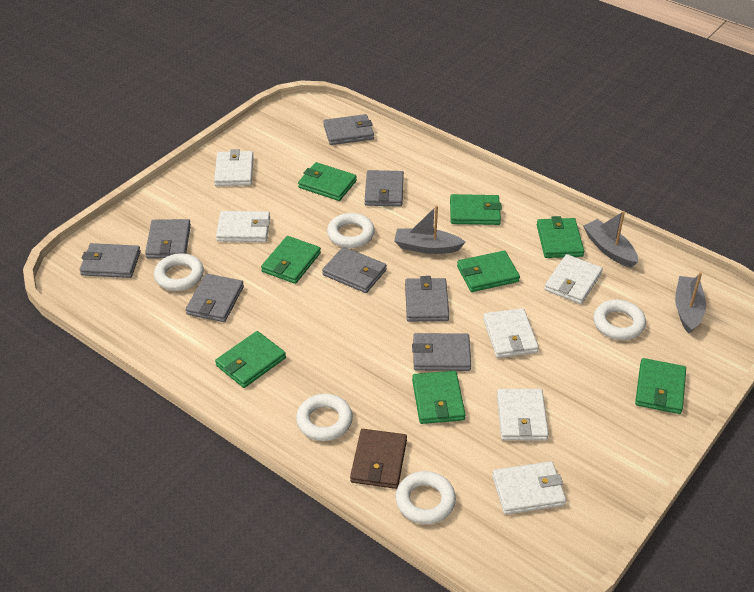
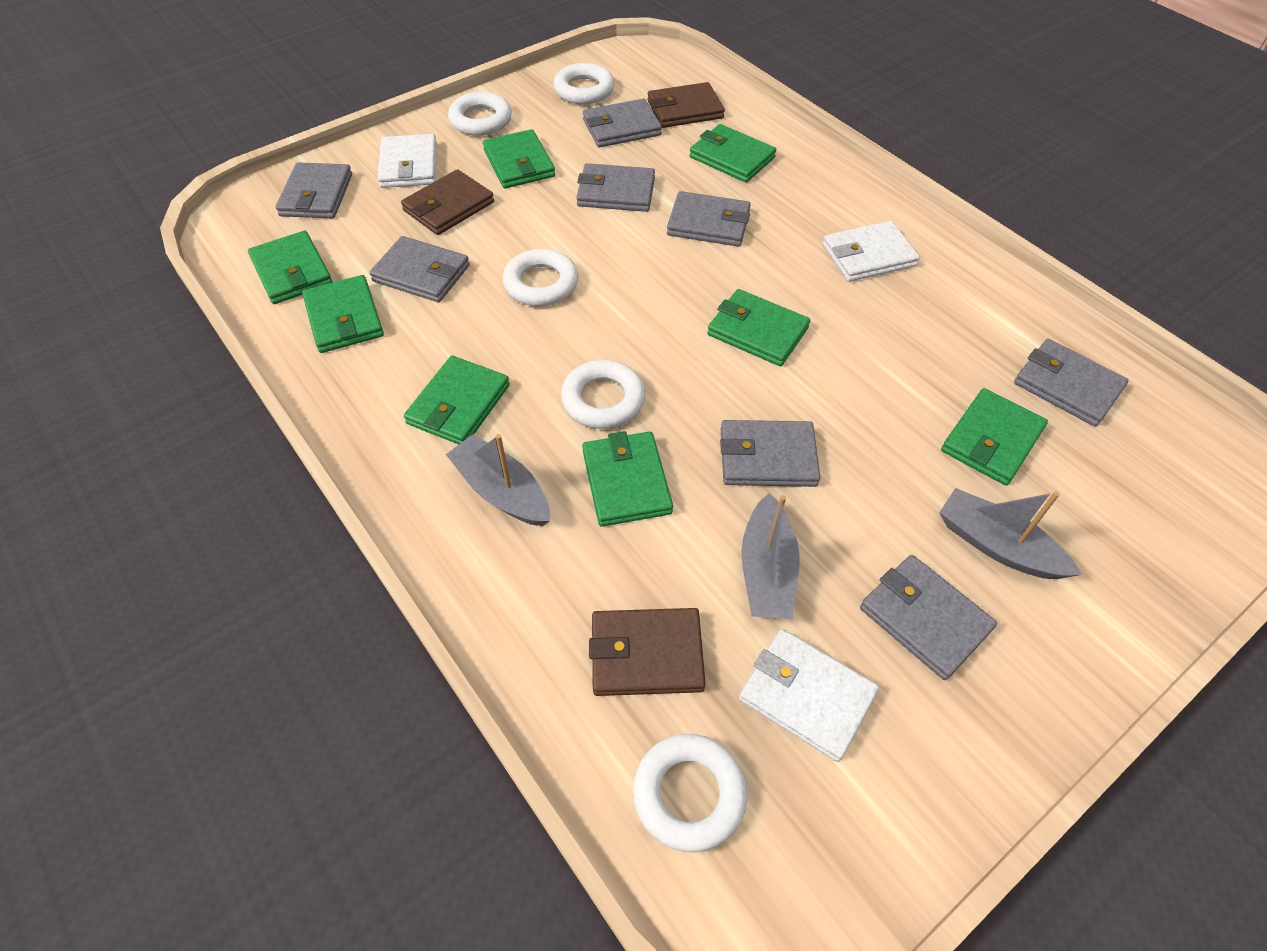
brown wallet: 1 -> 3
white wallet: 6 -> 3

